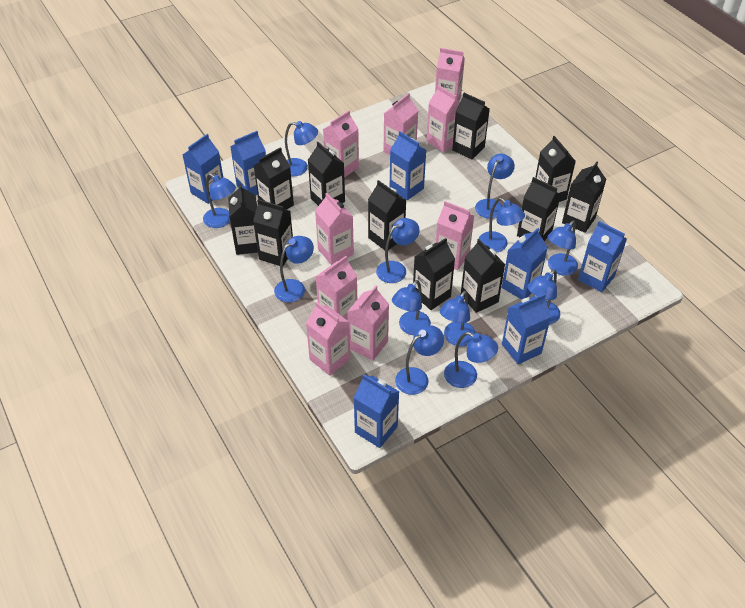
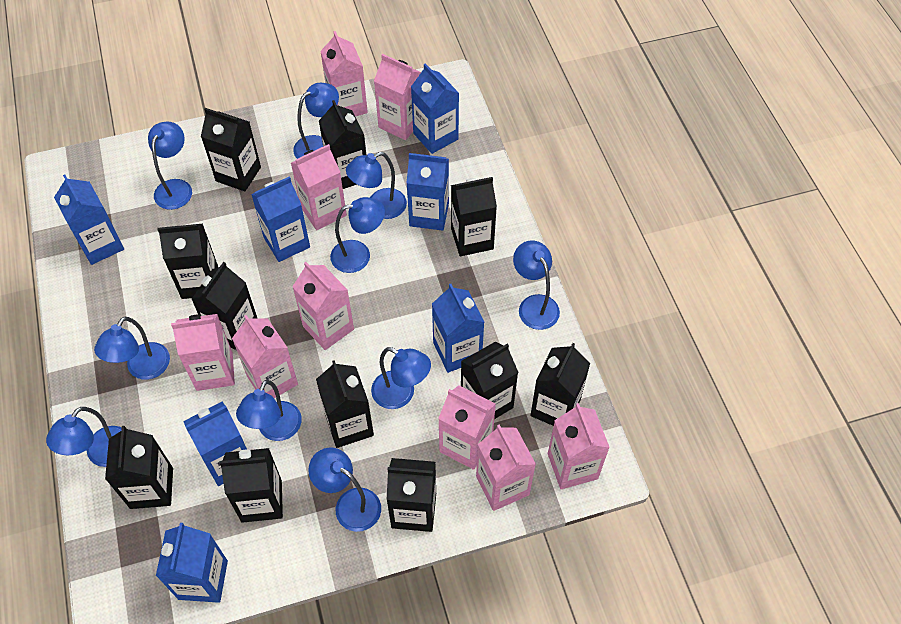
blue lamp: 12 -> 10

